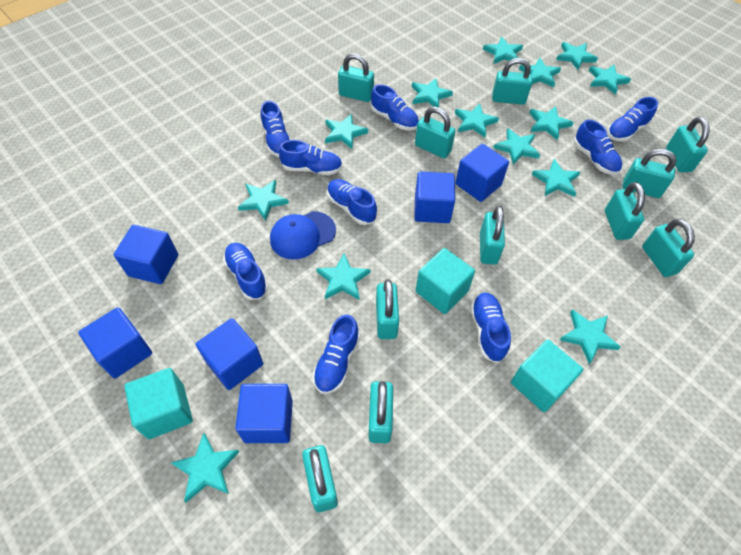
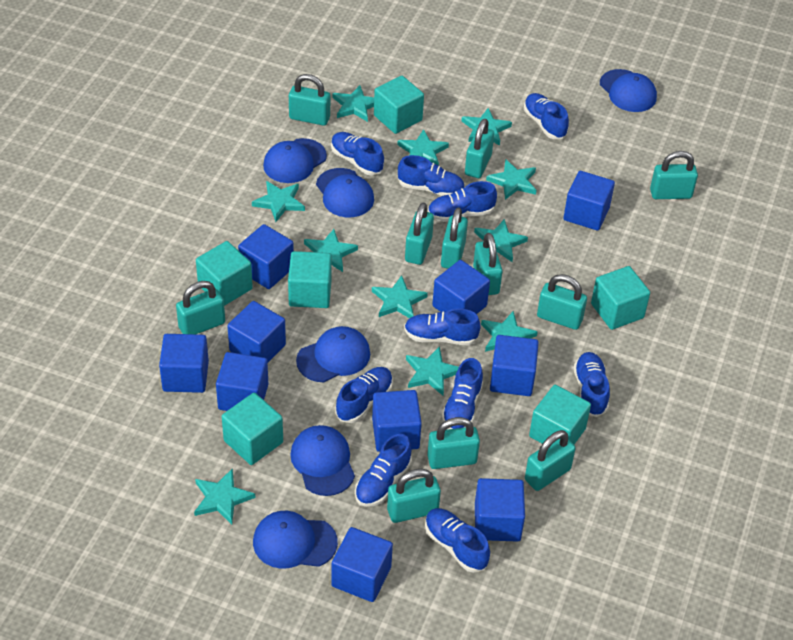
blue cap: 1 -> 6
blue cube: 6 -> 10
blue shoe: 9 -> 10
turquoise cube: 3 -> 6
turquoise star: 14 -> 11

